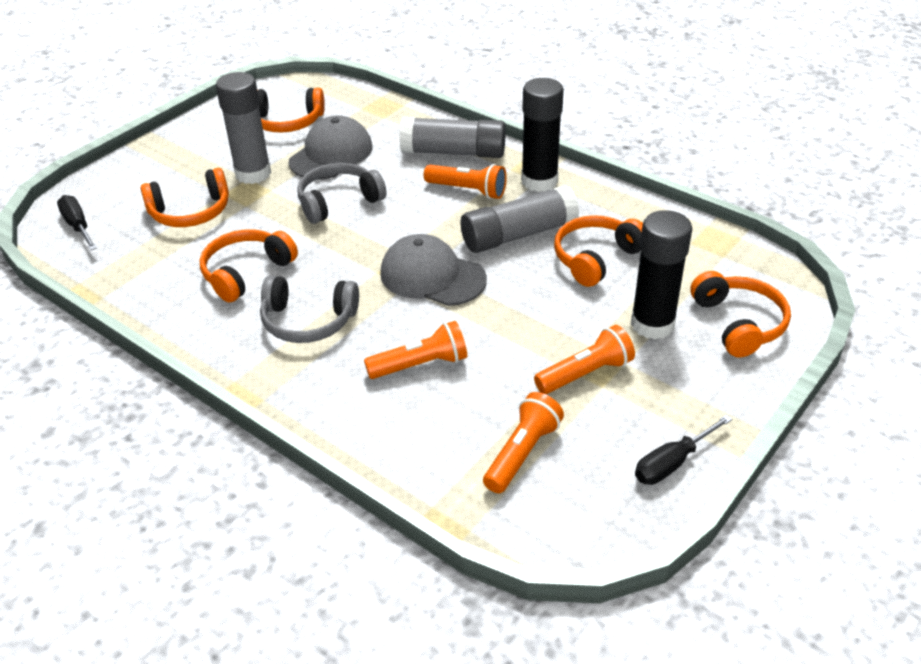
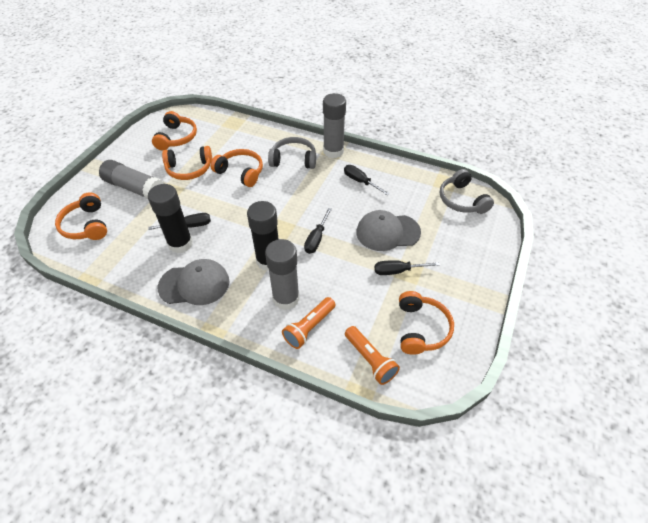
black screwdriver: 2 -> 4
orange flashlight: 4 -> 2

